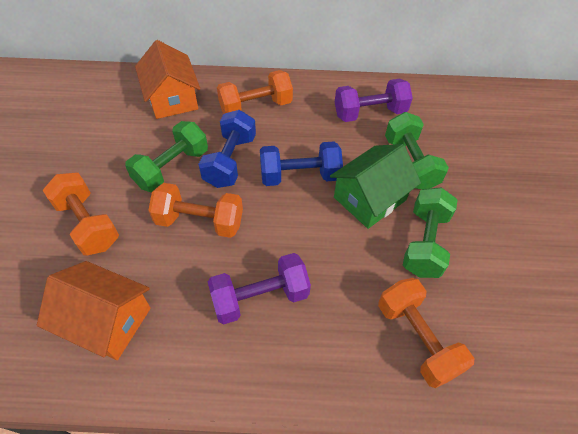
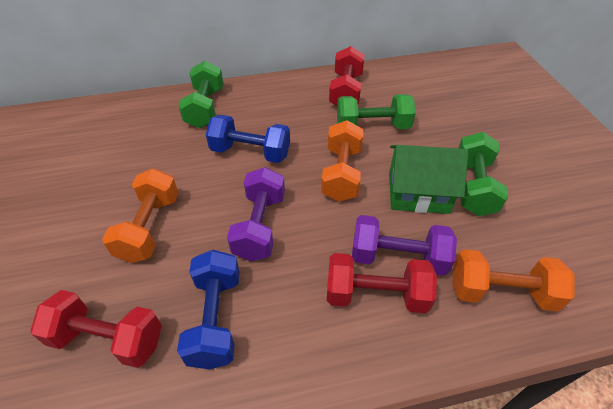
orange dumbbell: 4 -> 3
orange house: 2 -> 0
red dumbbell: 0 -> 3

